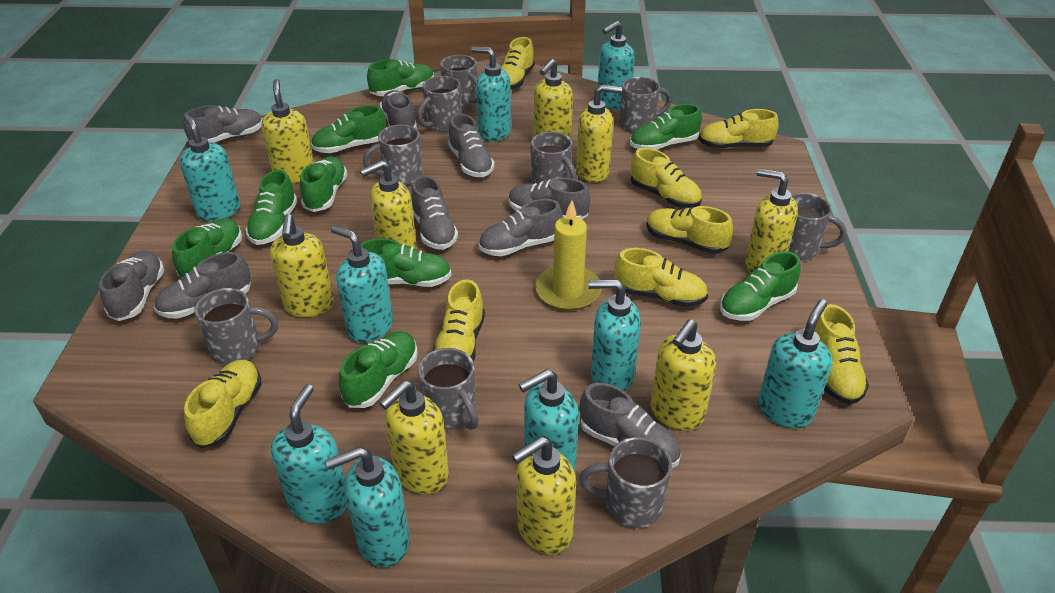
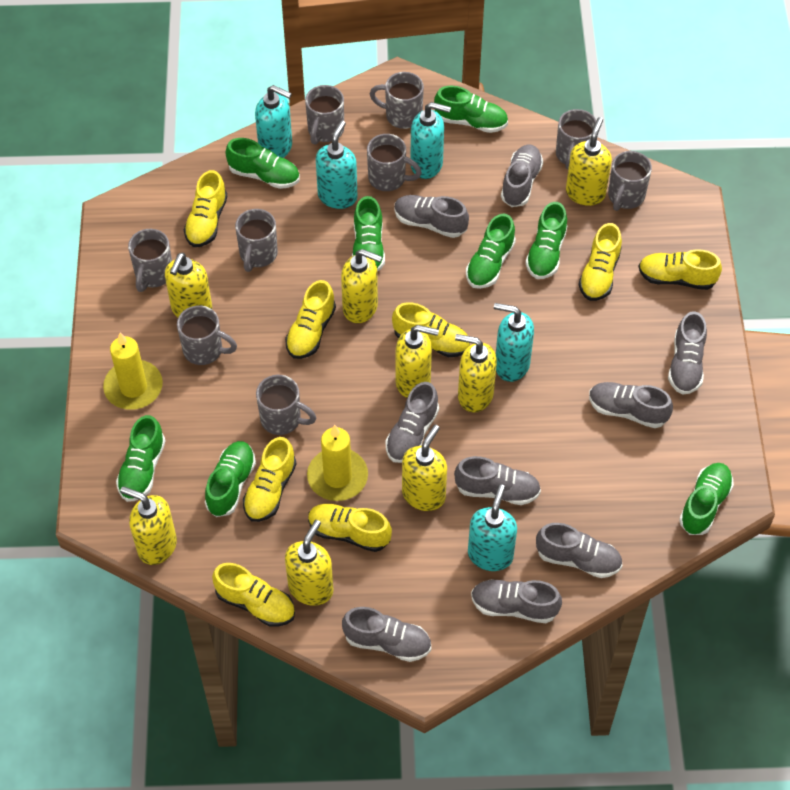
green shoe: 9 -> 8
turquoise soap dispenser: 9 -> 5
yellow candle: 1 -> 2
yellow soap dispenser: 9 -> 8

